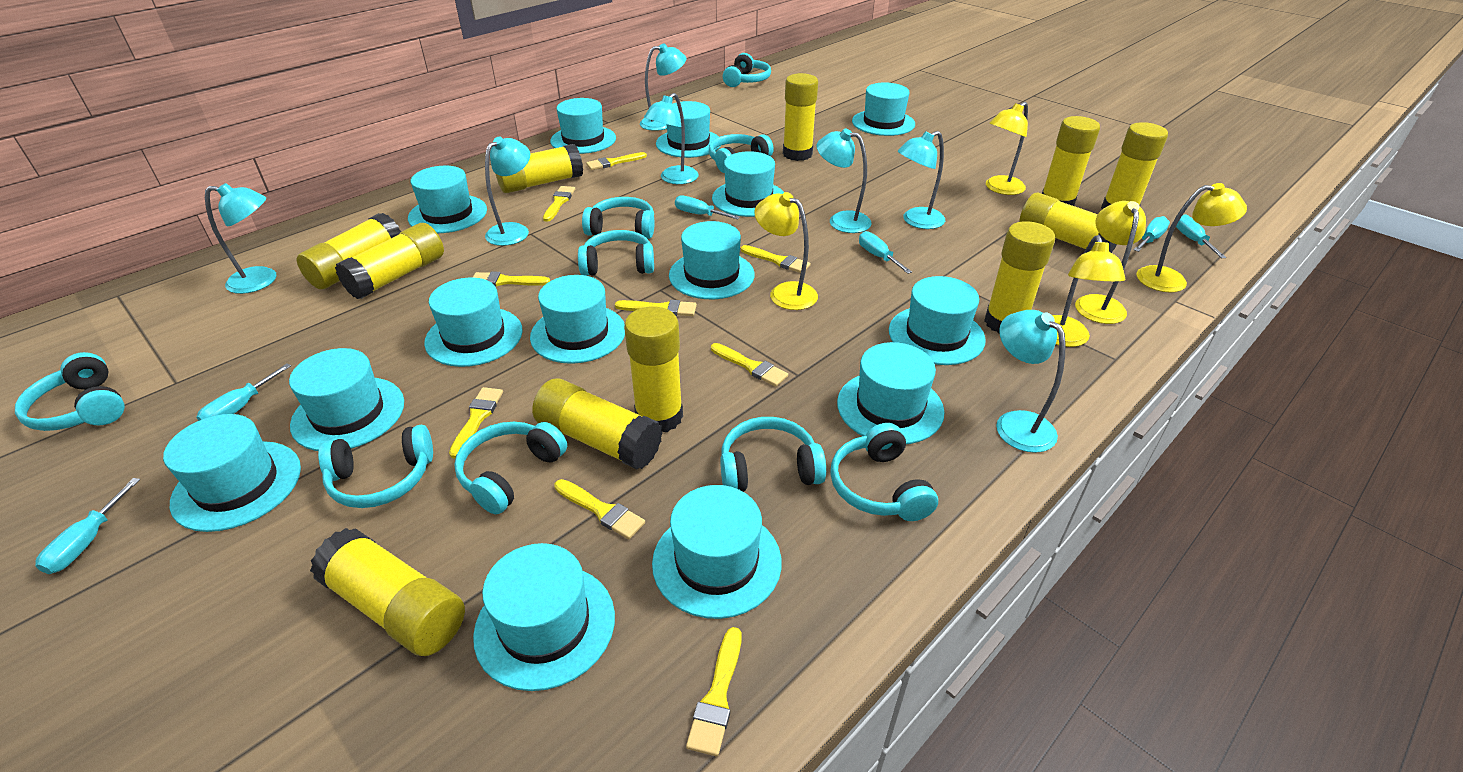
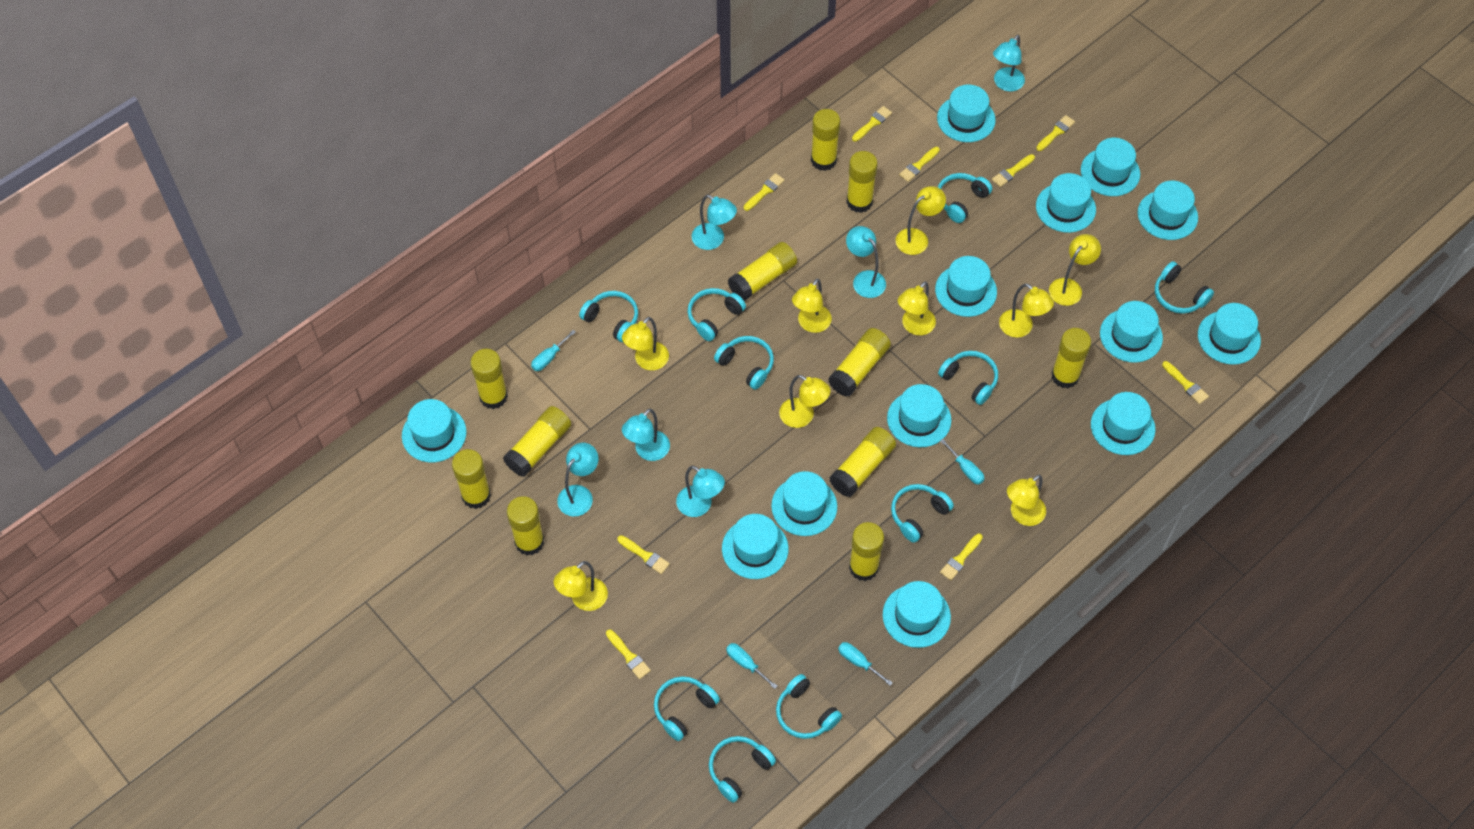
turquoise hat: 14 -> 13
turquoise headphones: 9 -> 10
turquoise lamp: 7 -> 6
turquoise screwdriver: 6 -> 4
yellow lamp: 5 -> 9

